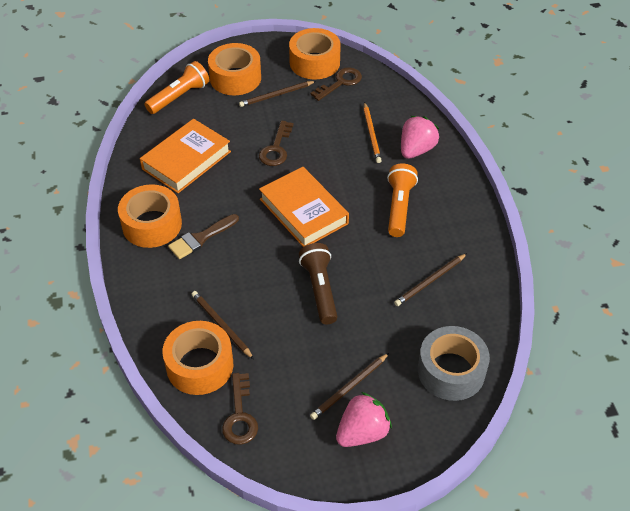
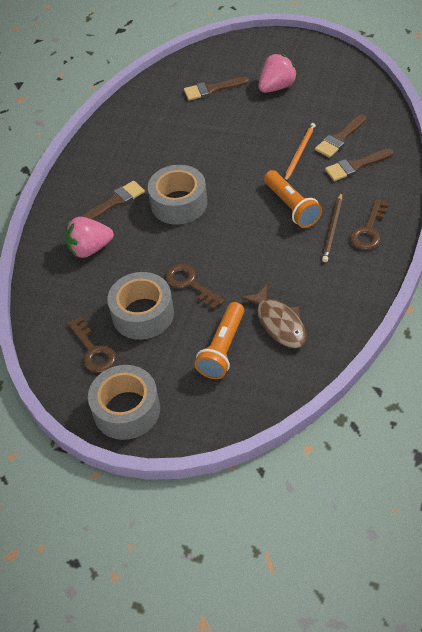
brown brush: 1 -> 4
brown fish: 0 -> 1
brown flashlight: 1 -> 0
brown pencil: 4 -> 1
grey tape: 1 -> 3
orange book: 2 -> 0
orange tape: 4 -> 0

